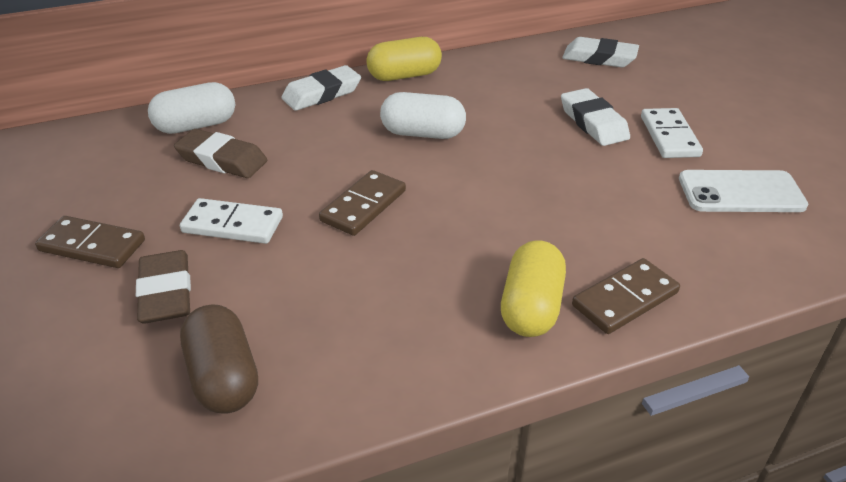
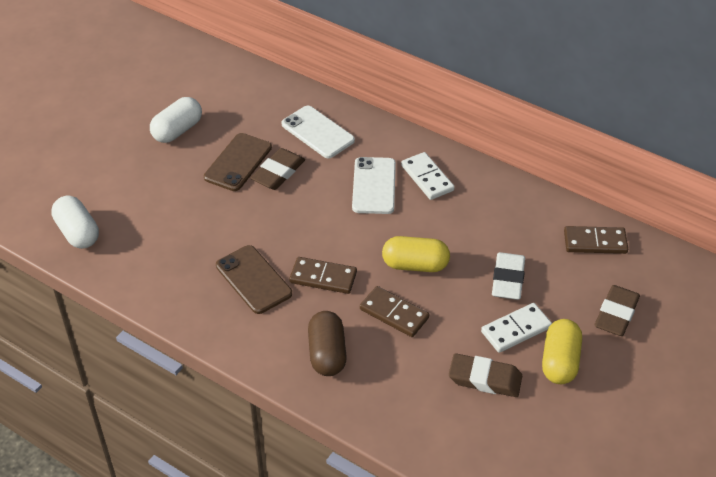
brown eraser: 2 -> 3
brown phone: 0 -> 2
white eraser: 3 -> 1
white phone: 1 -> 2

